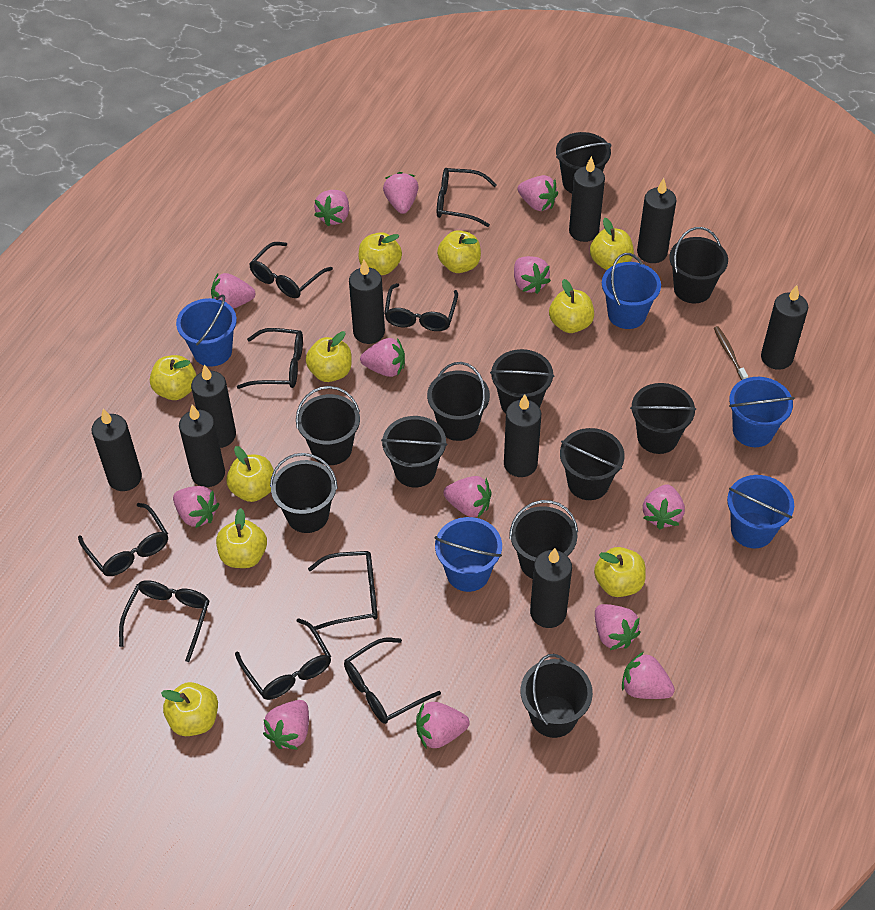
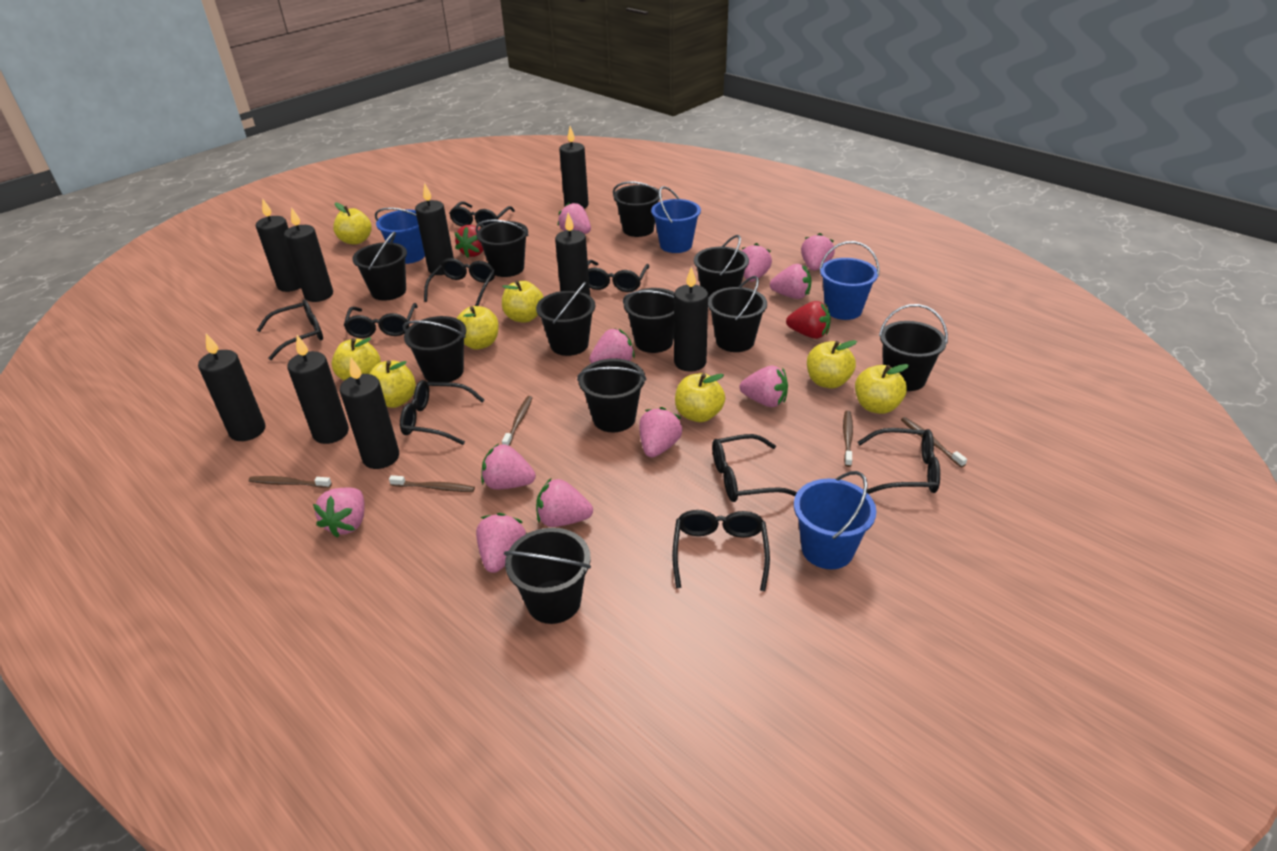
blue bucket: 5 -> 4
brown toothbrush: 1 -> 5
pink strawberry: 13 -> 11
red strawberry: 0 -> 2
yellow apple: 10 -> 8

